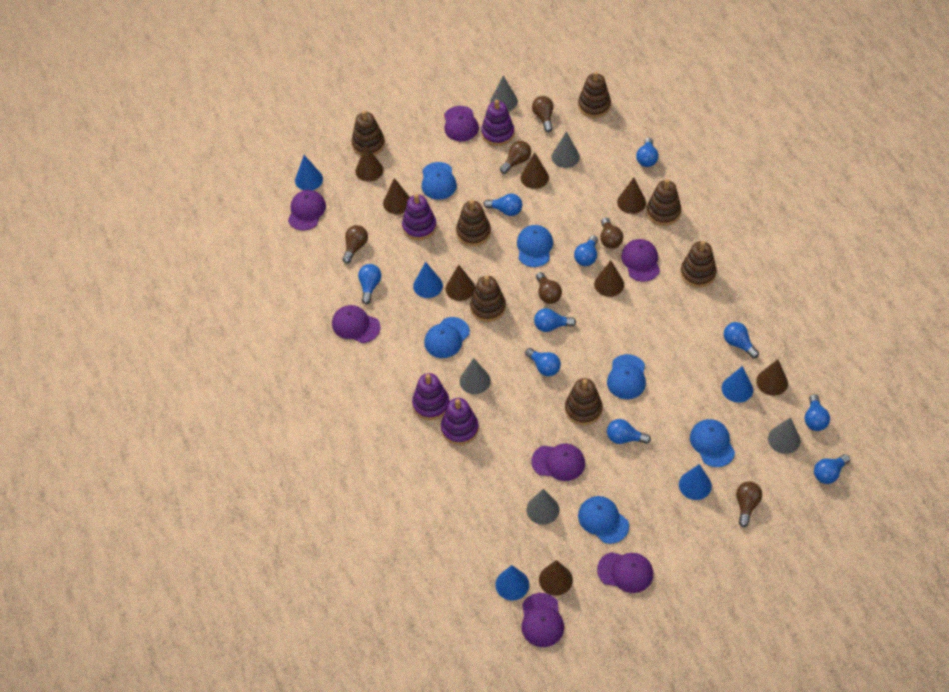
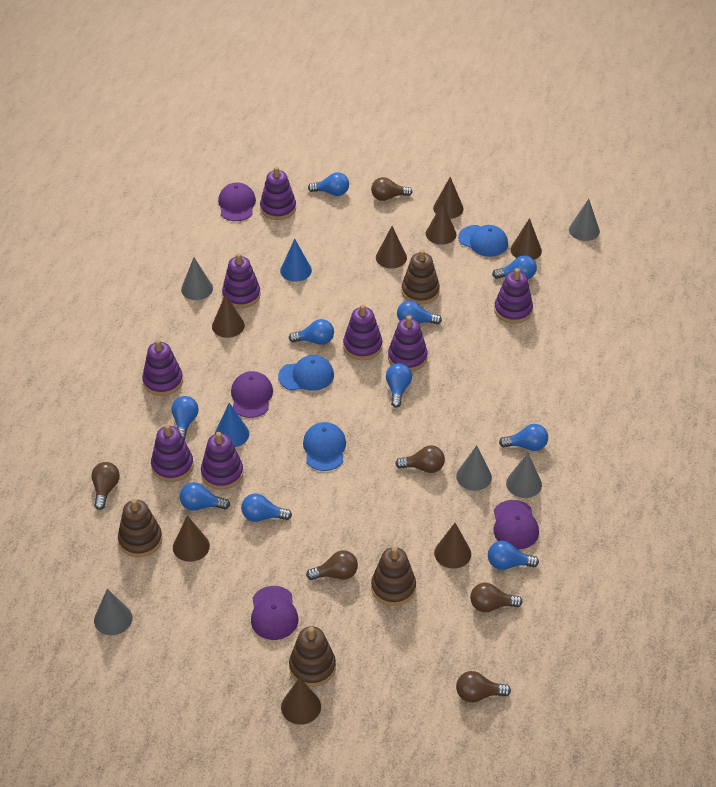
blue cap: 6 -> 3
blue cone: 5 -> 2
brown stacking toy: 7 -> 4
purple cap: 7 -> 4
purple stacking toy: 4 -> 8

